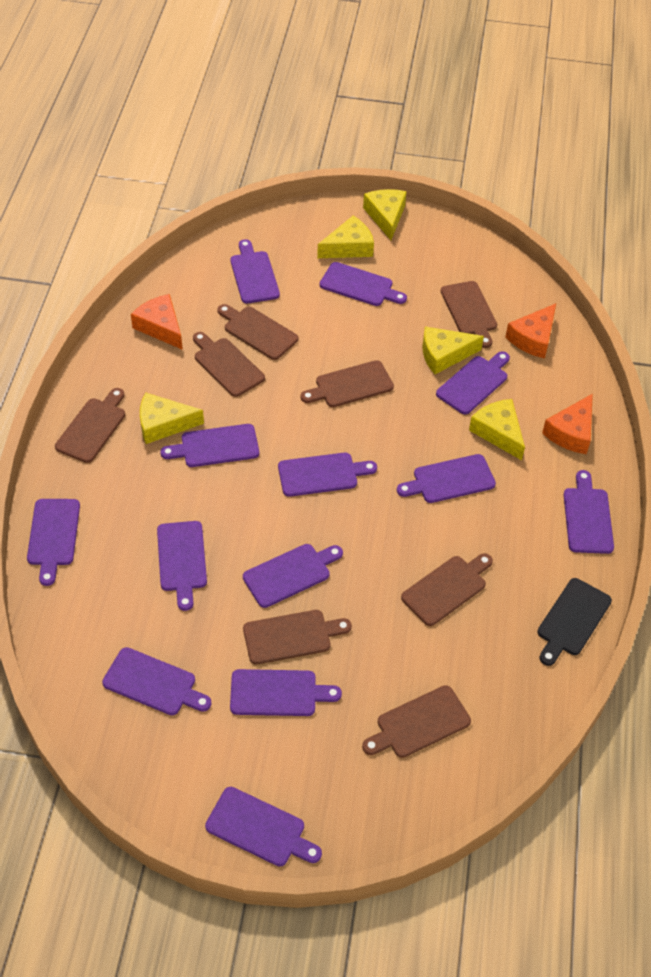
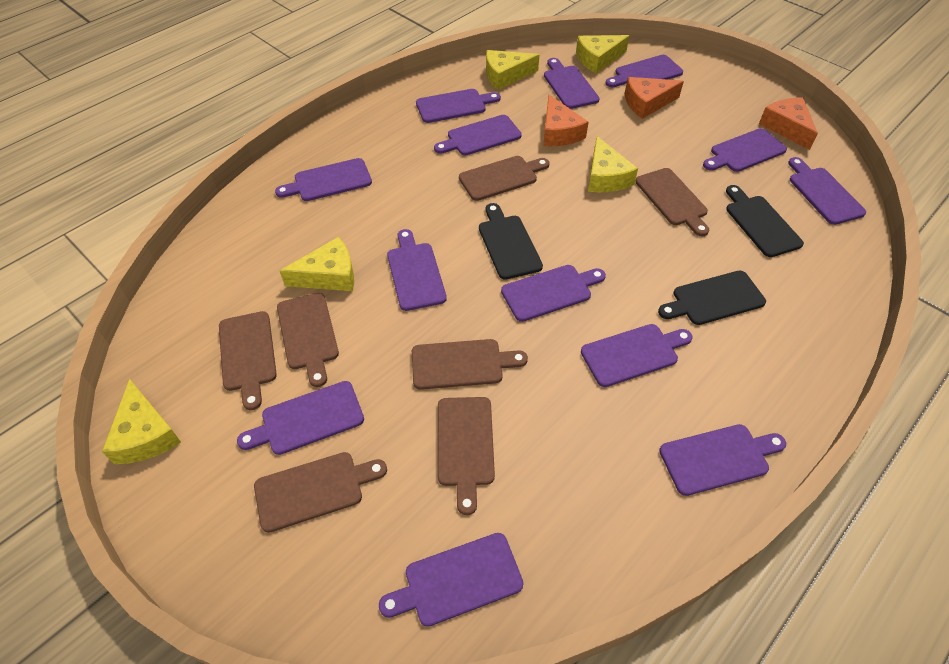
black cutting board: 1 -> 3
brown cutting board: 8 -> 7

